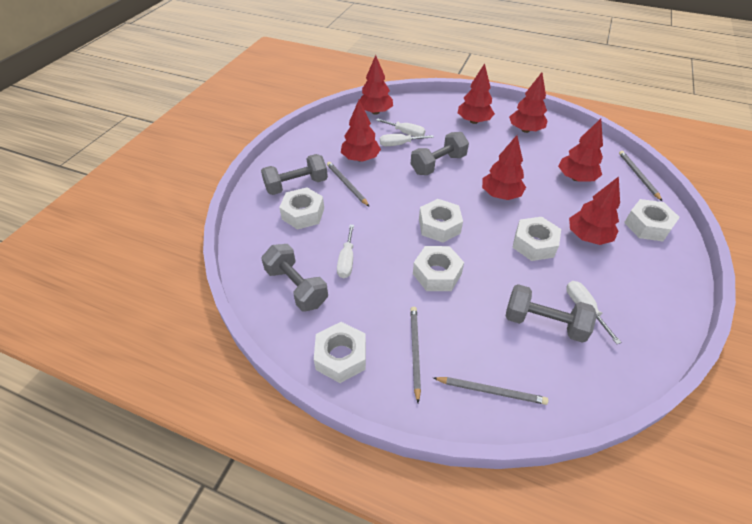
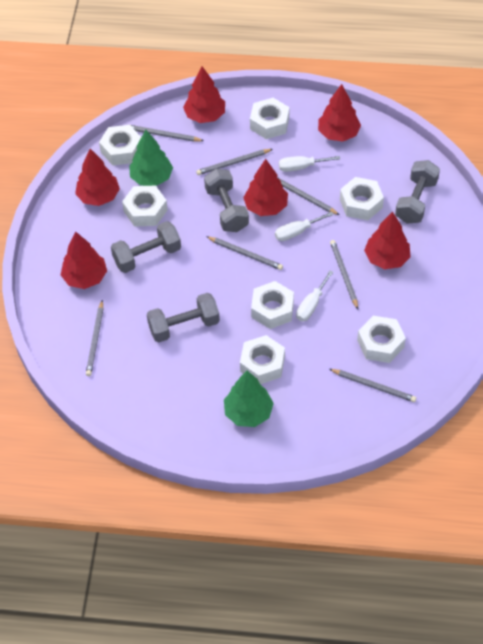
green tree: 0 -> 2
grey pencil: 4 -> 7
red tree: 7 -> 6
white nut: 6 -> 7
white screwdriver: 4 -> 3

